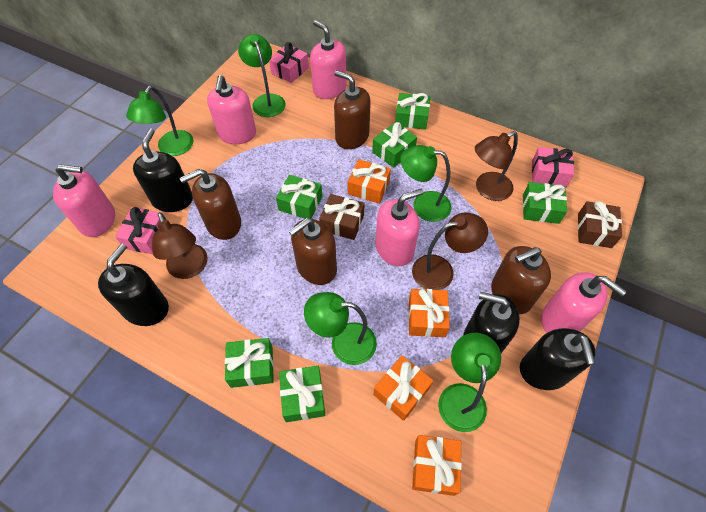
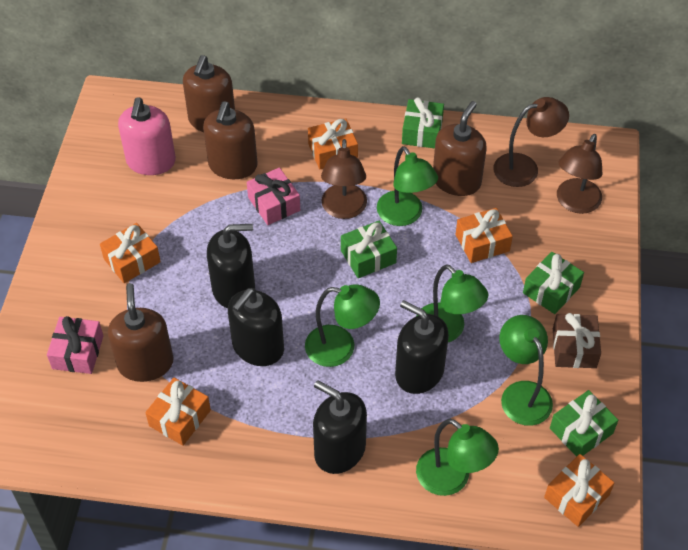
brown gift: 2 -> 1
green gift: 6 -> 4
orange gift: 4 -> 5
pink gift: 3 -> 2
pink soap dispenser: 5 -> 1

